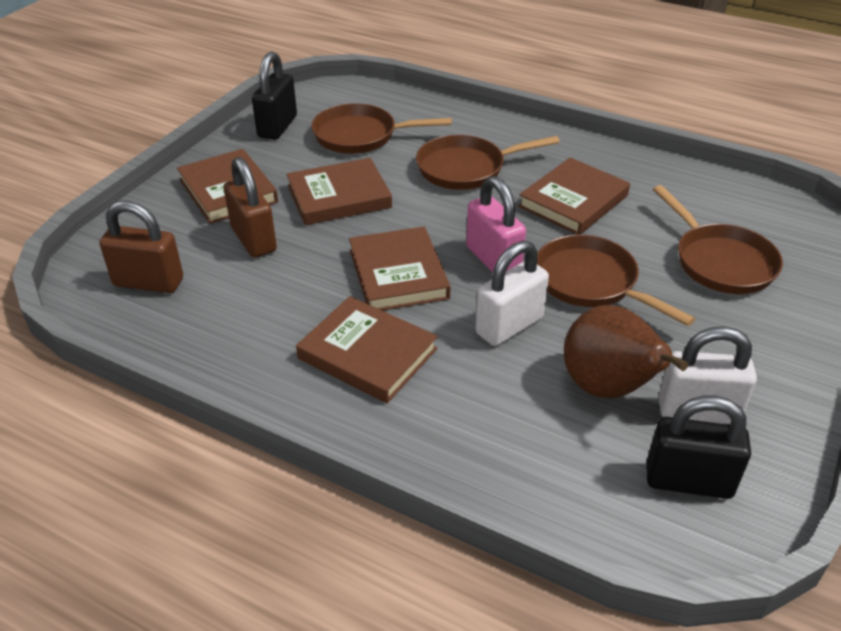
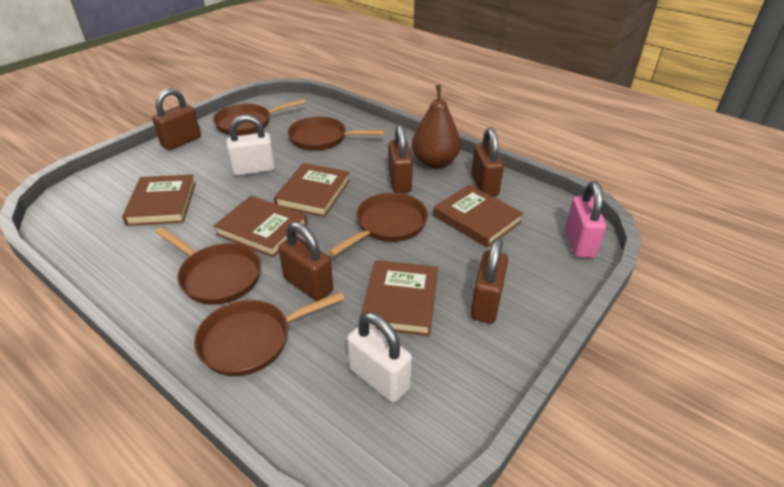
black padlock: 2 -> 0
brown padlock: 2 -> 5
brown pan: 4 -> 5

